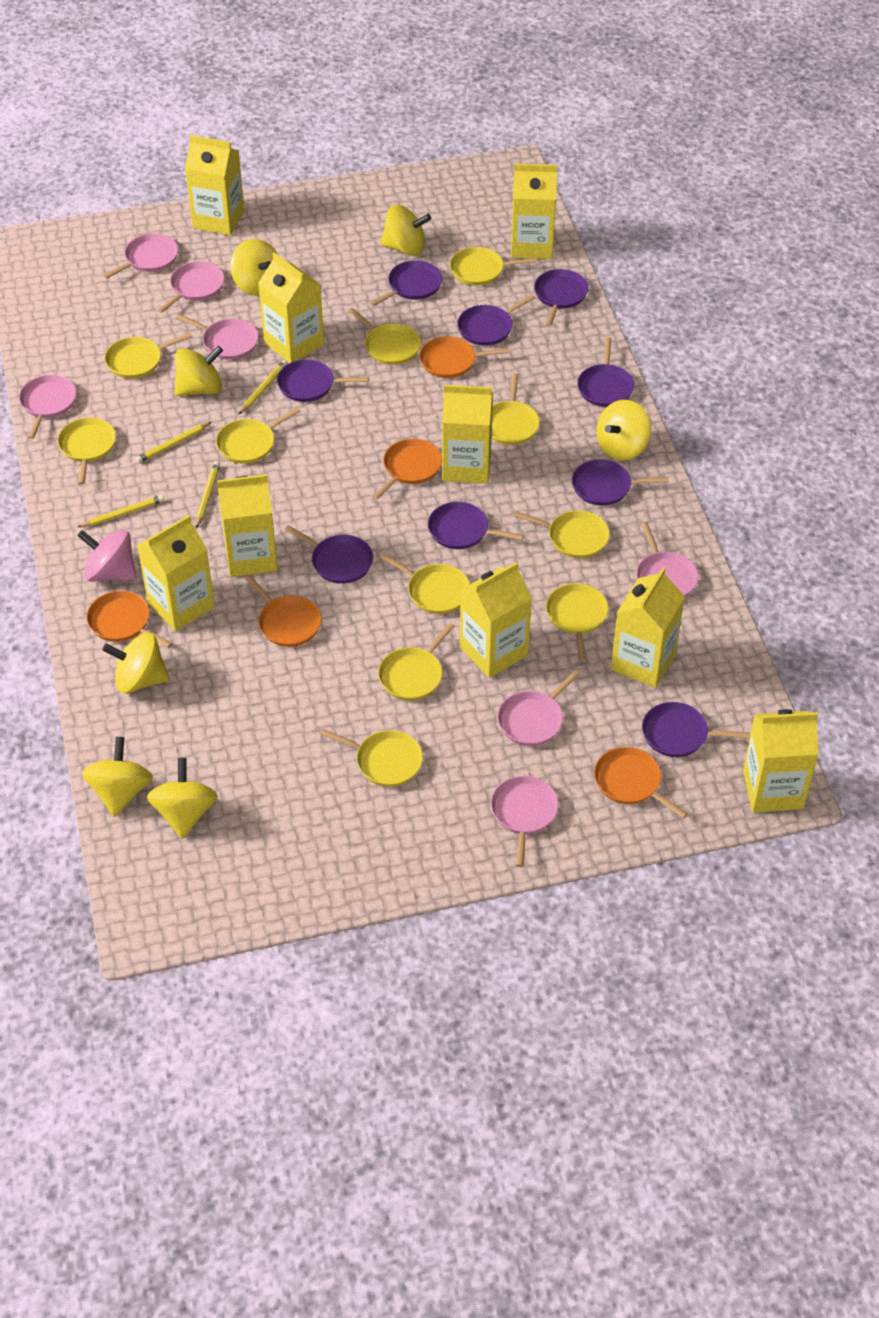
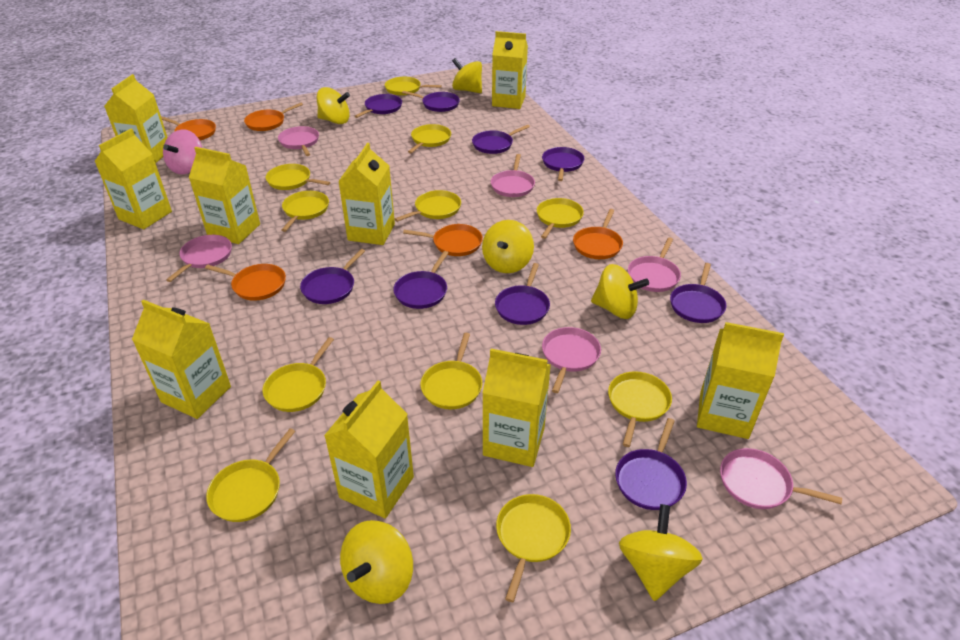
pink pan: 7 -> 6
yellow pencil: 4 -> 0
yellow spinning top: 7 -> 6

